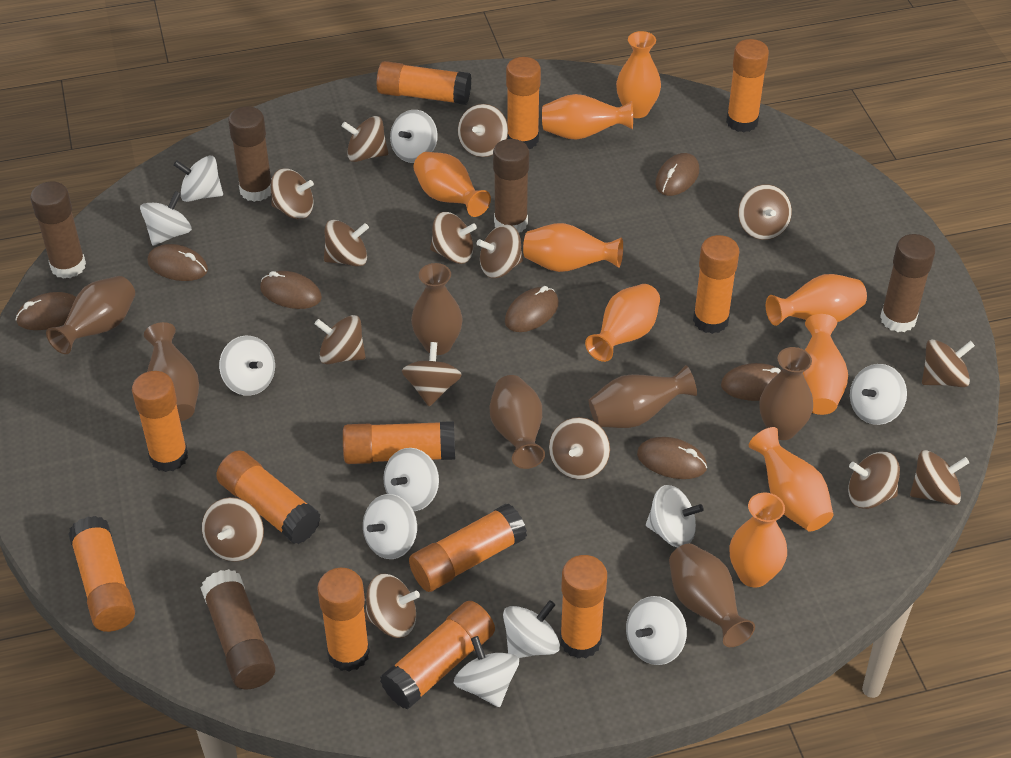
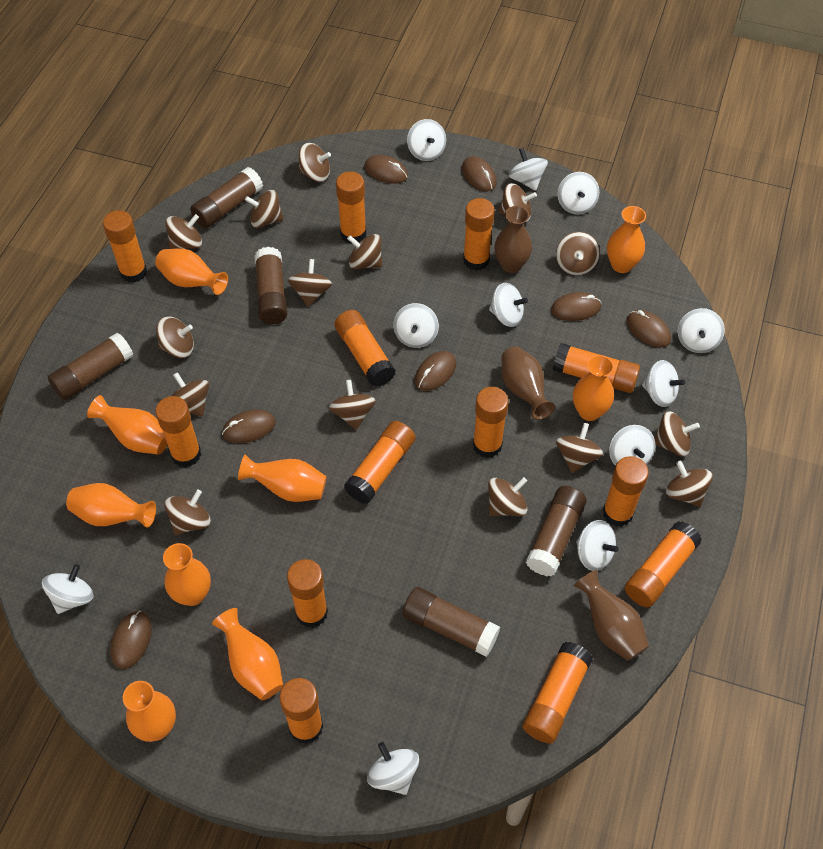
brown vase: 7 -> 3
orange glue stick: 12 -> 13

